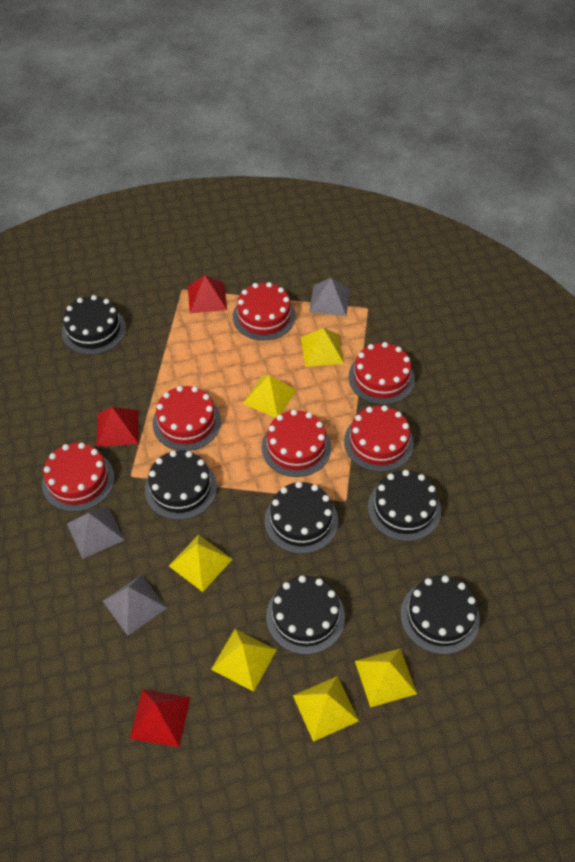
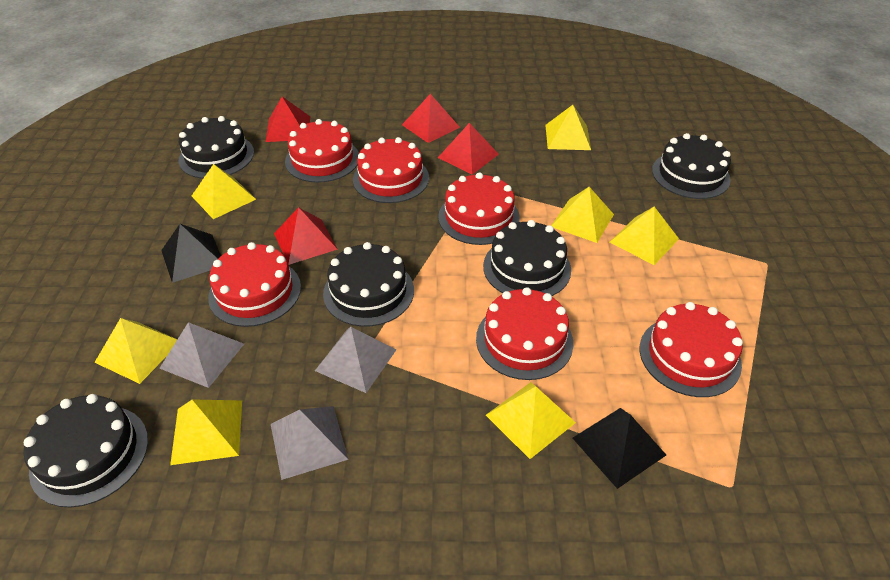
black cake: 6 -> 5
black pyramid: 0 -> 2
red pyramid: 3 -> 4
yellow pyramid: 6 -> 7

